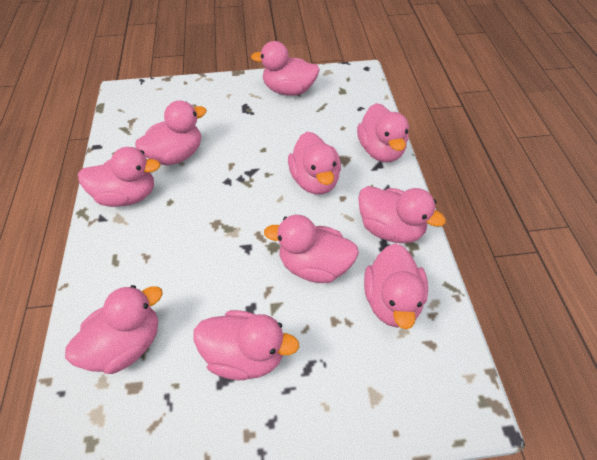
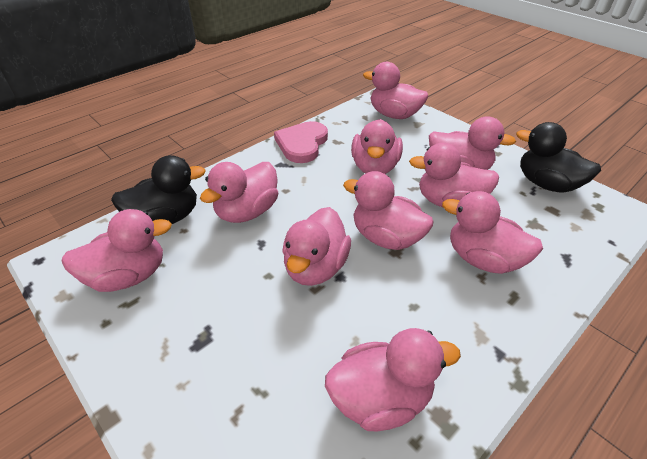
black duck: 0 -> 2
pink heart: 0 -> 1

